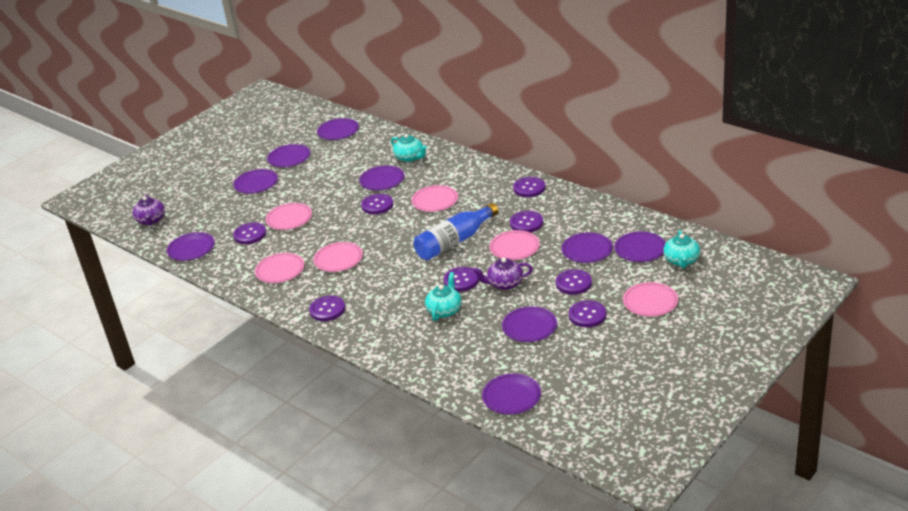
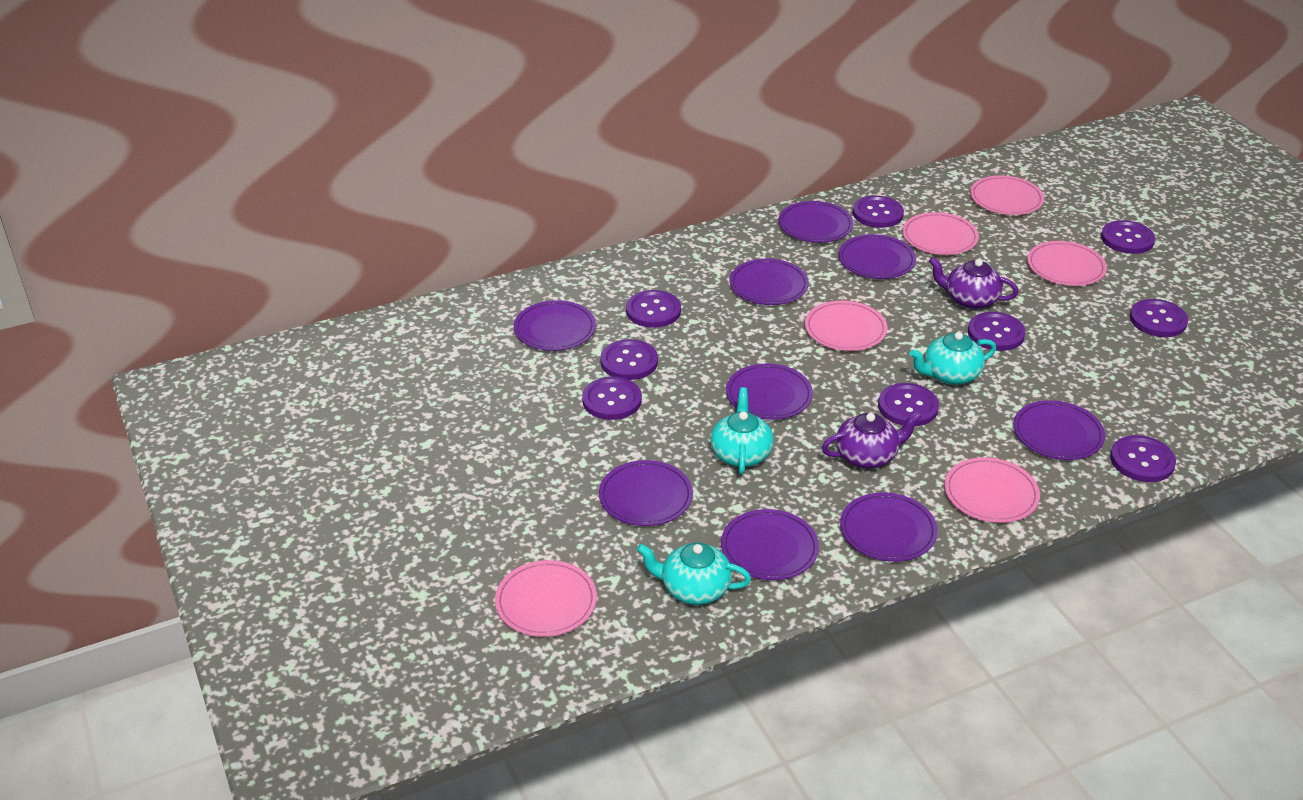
blue bottle: 1 -> 0
purple button: 8 -> 9

